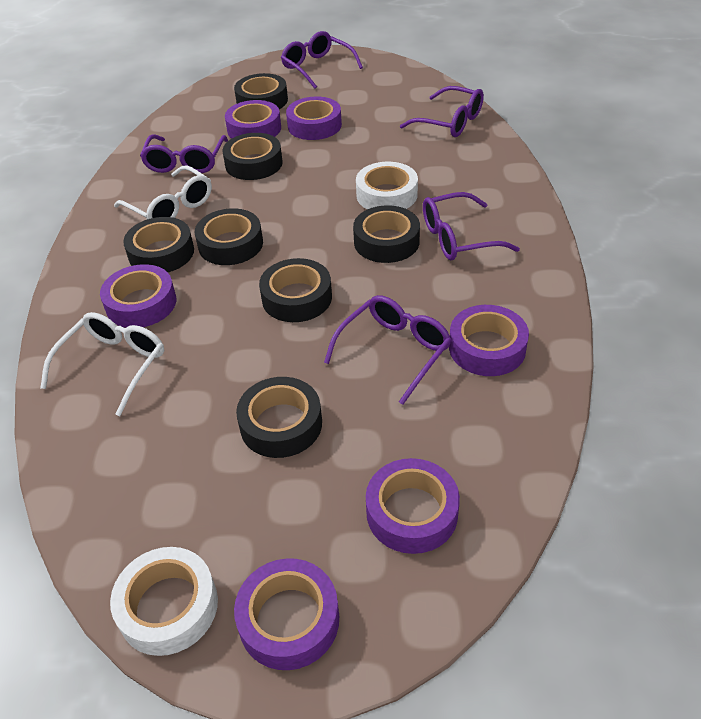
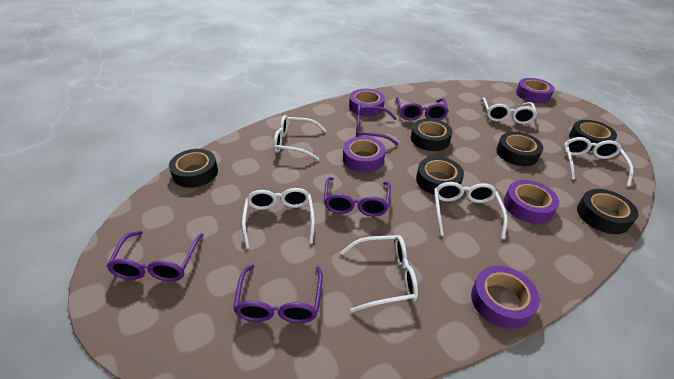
black tape: 7 -> 6
purple tape: 6 -> 5
white glasses: 2 -> 6
white tape: 2 -> 0

